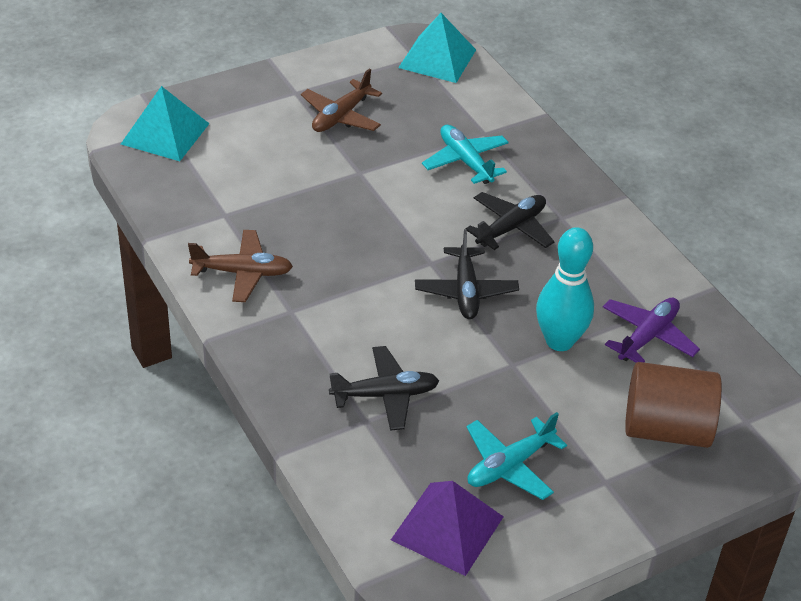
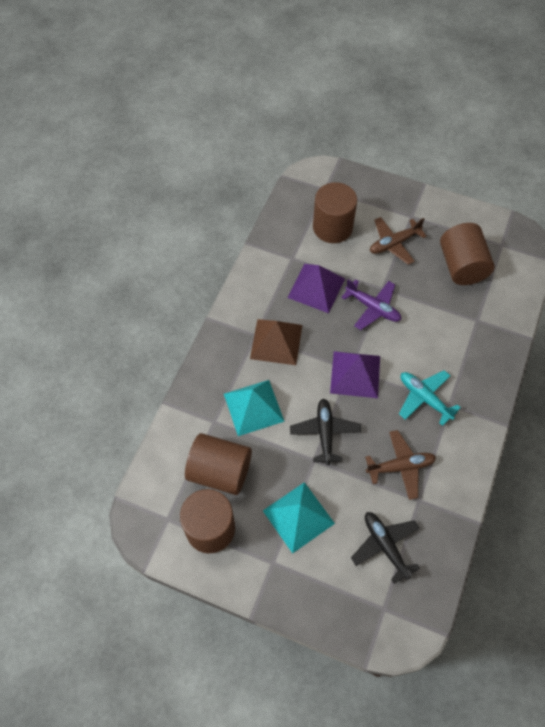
black plane: 3 -> 2
brown cylinder: 1 -> 4
brown pyramid: 0 -> 1
purple pyramid: 1 -> 2
turquoise bowling pin: 1 -> 0
turquoise plane: 2 -> 1

